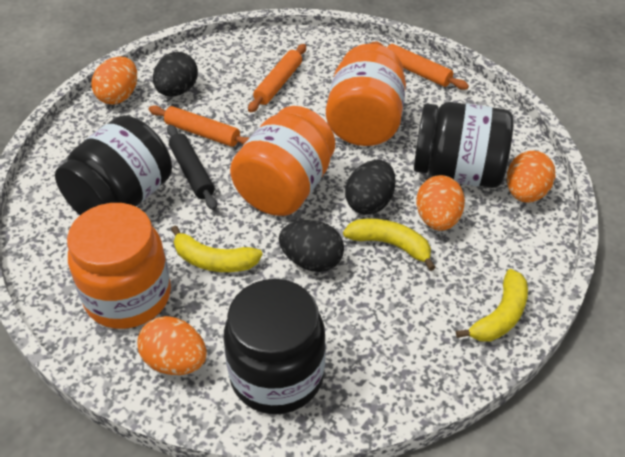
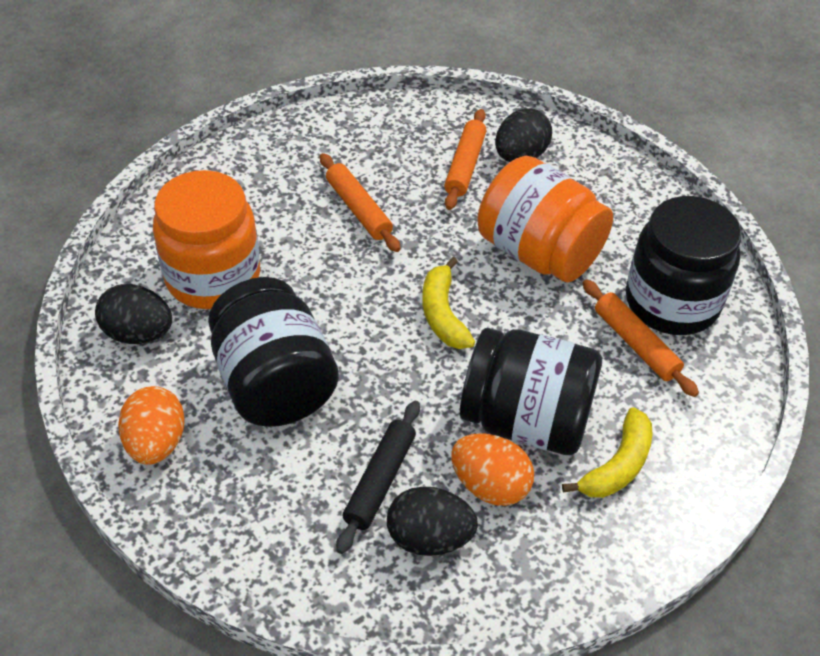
orange egg: 4 -> 2
orange jar: 3 -> 2
yellow banana: 3 -> 2

